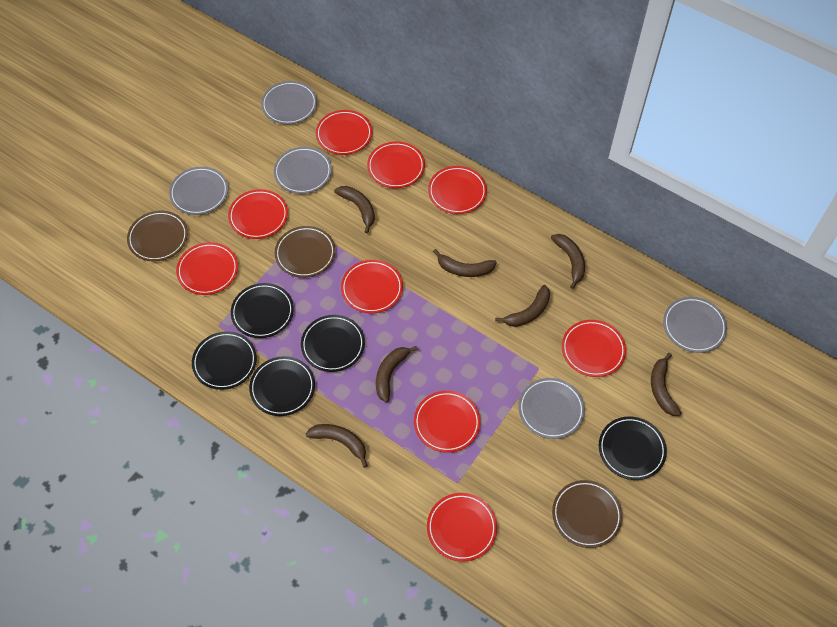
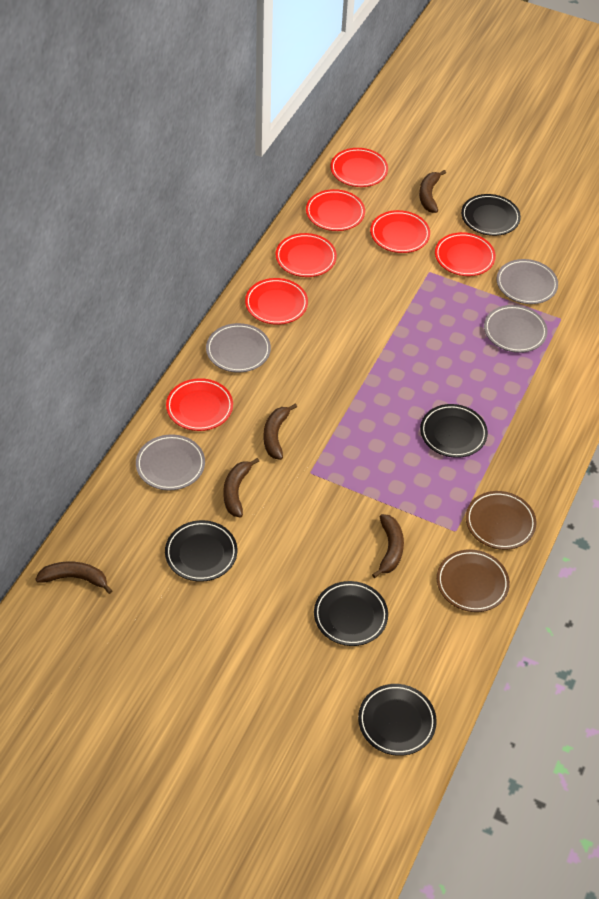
brown banana: 7 -> 5
brown plate: 3 -> 2
grey plate: 5 -> 4
red plate: 9 -> 7

